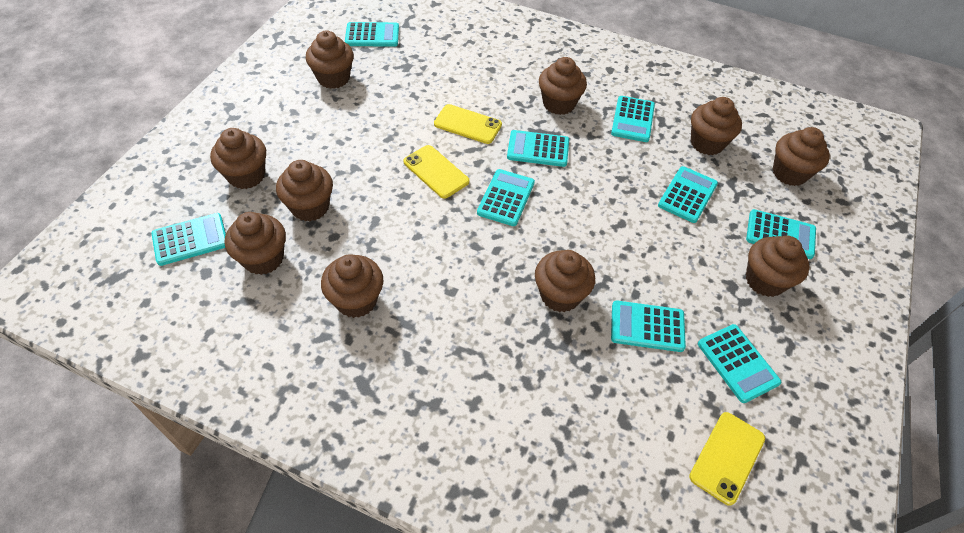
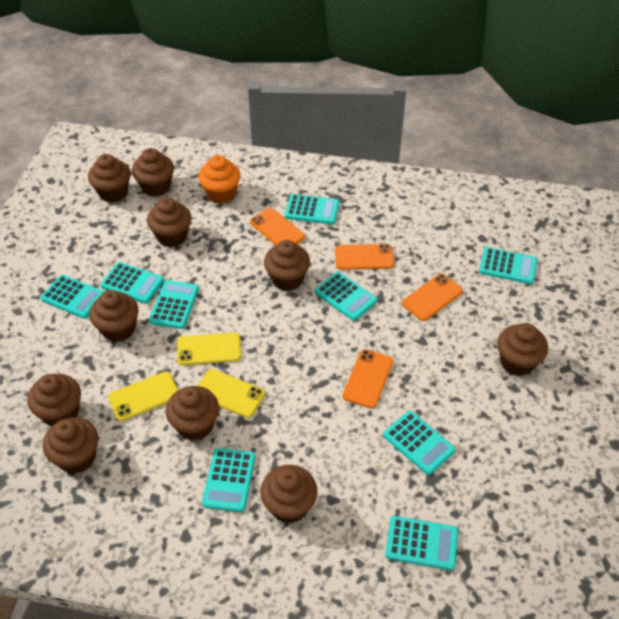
orange cupcake: 0 -> 1
orange phone: 0 -> 4

